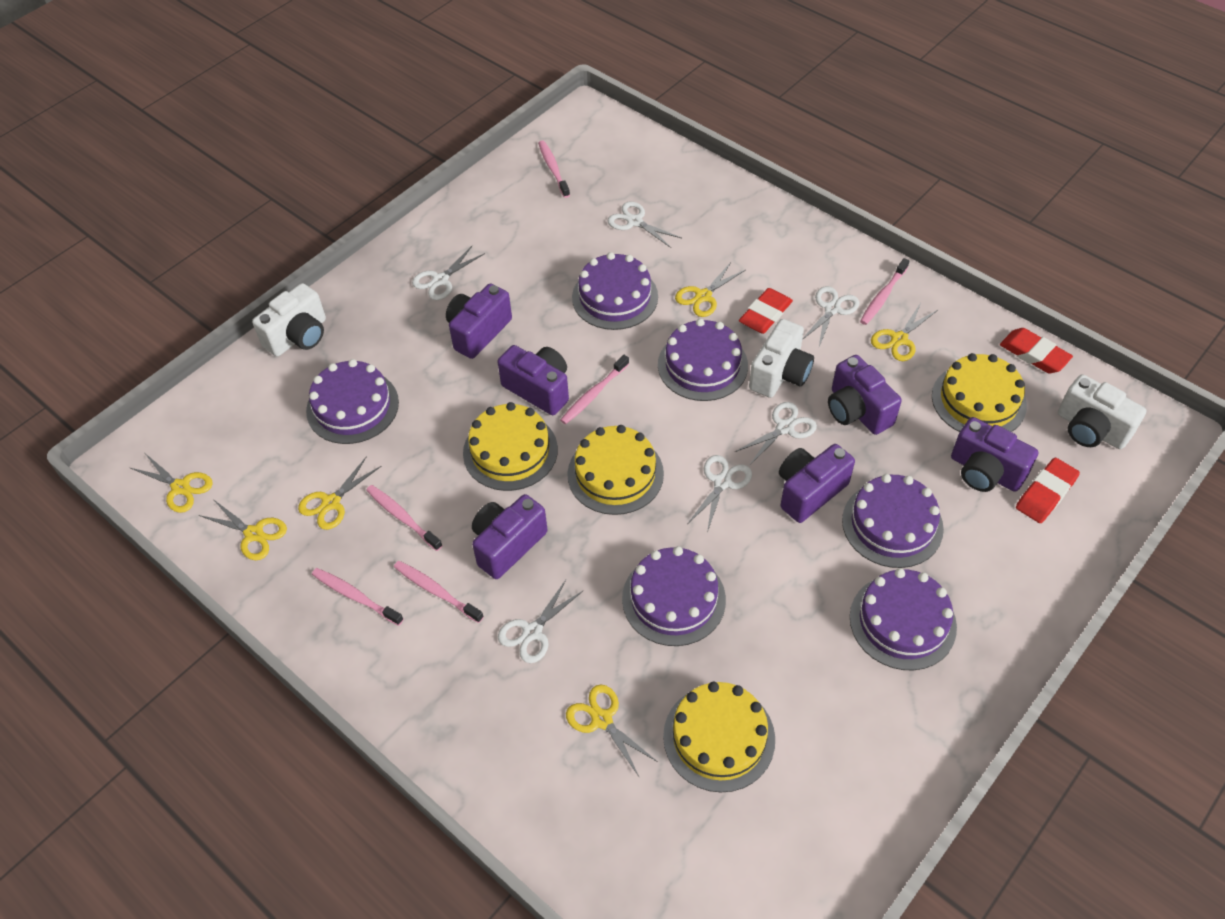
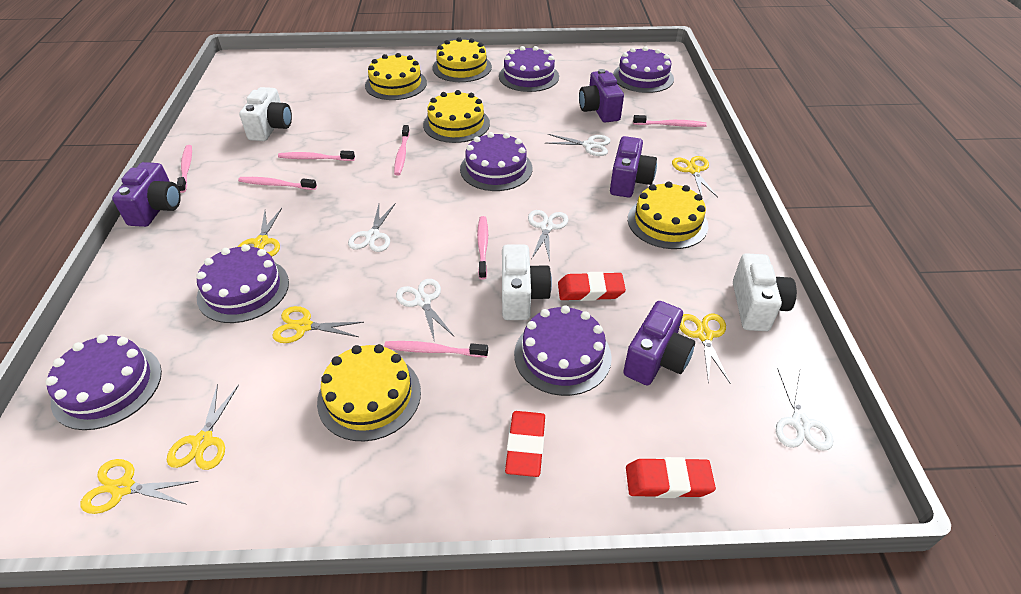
pink toothbrush: 6 -> 7
purple camera: 6 -> 4
white scissors: 6 -> 5
yellow cake: 4 -> 5

